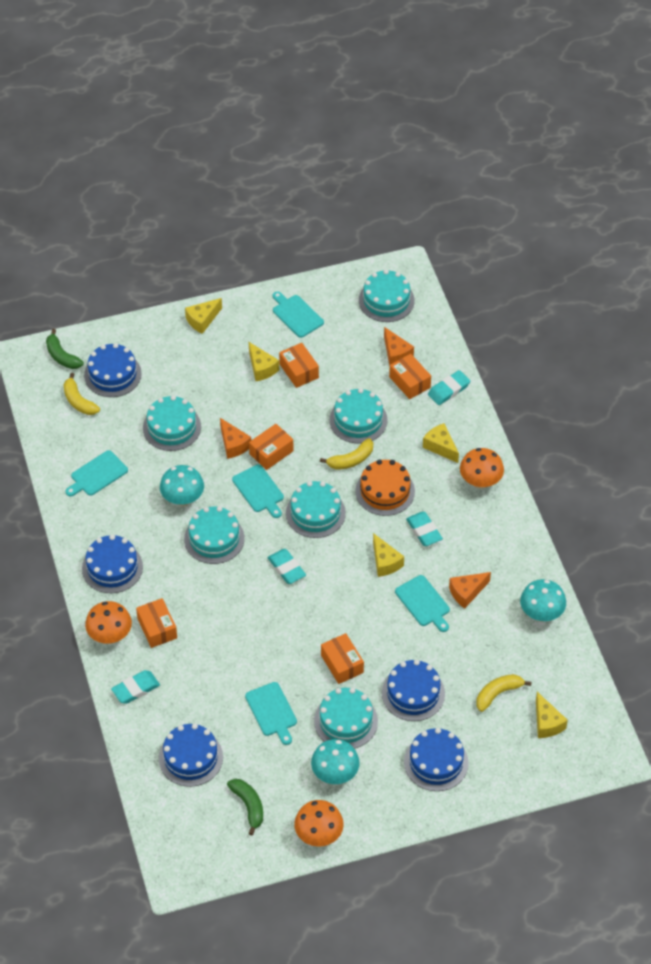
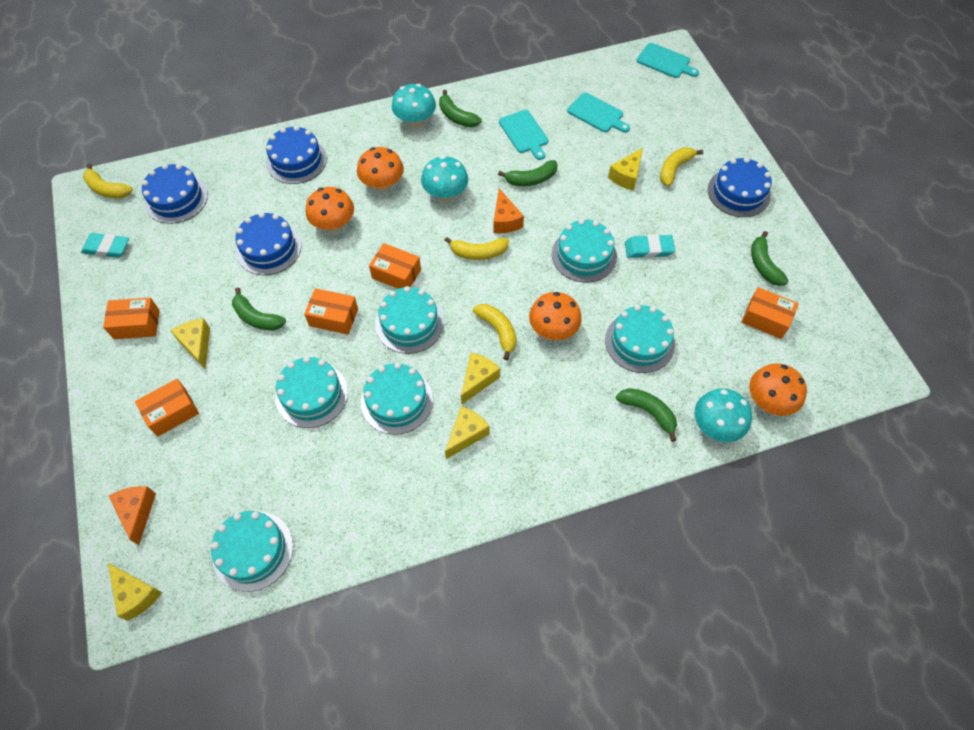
blue cake: 5 -> 4
green banana: 2 -> 5
orange cake: 1 -> 0
orange cheese: 3 -> 2
orange mushroom: 3 -> 4
turquoise cutting board: 5 -> 3
turquoise eraser: 4 -> 2
yellow banana: 3 -> 4

